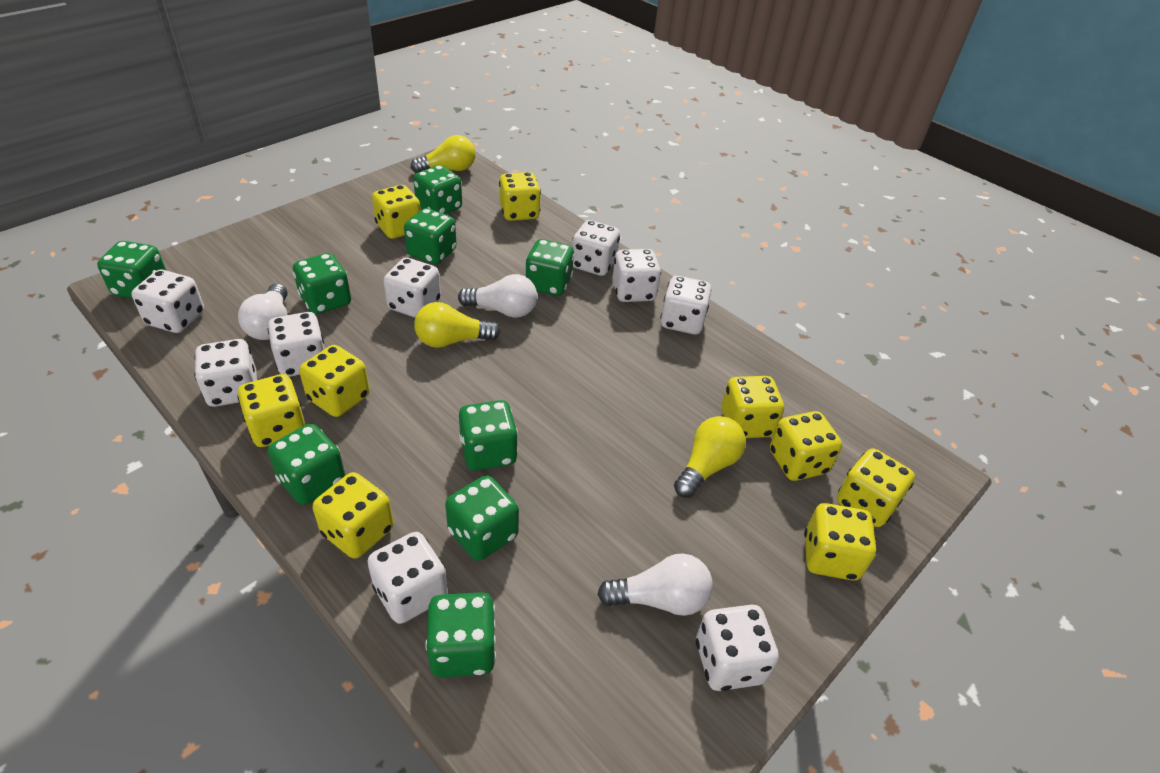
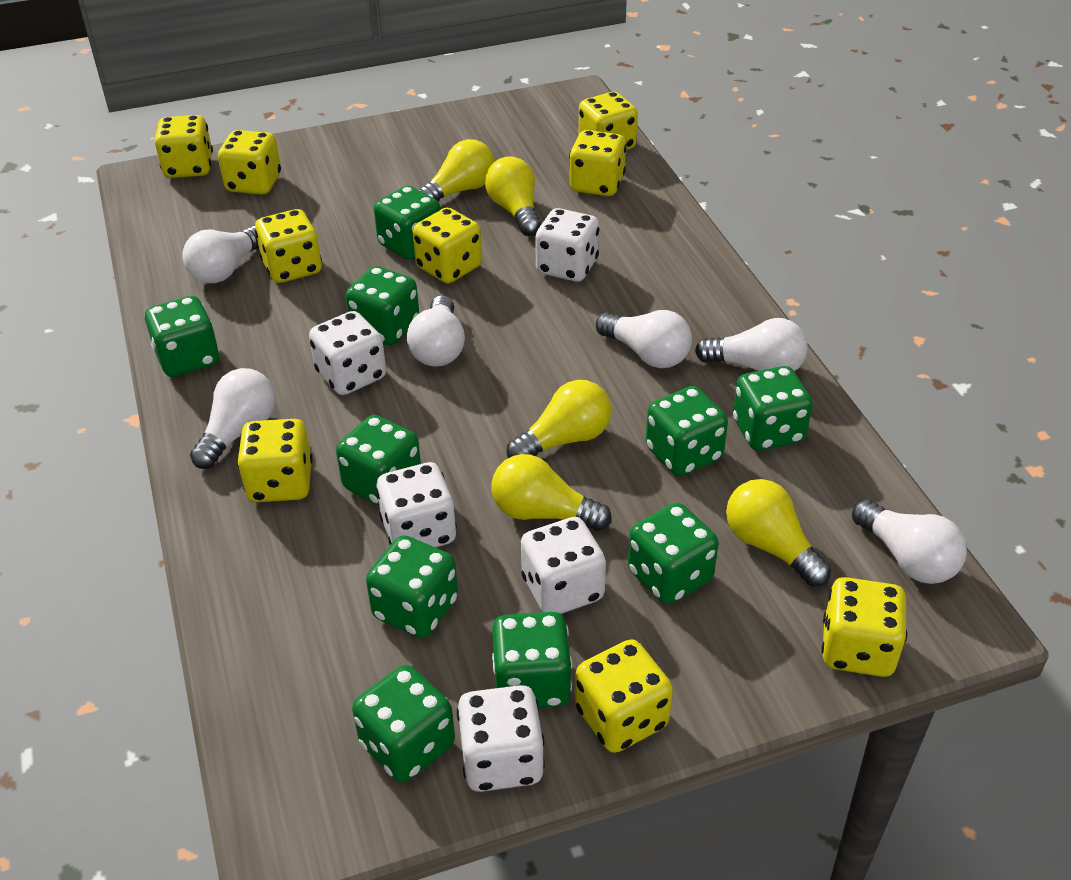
green dice: 9 -> 10
white dice: 9 -> 5
white light bulb: 3 -> 6
yellow light bulb: 3 -> 5

